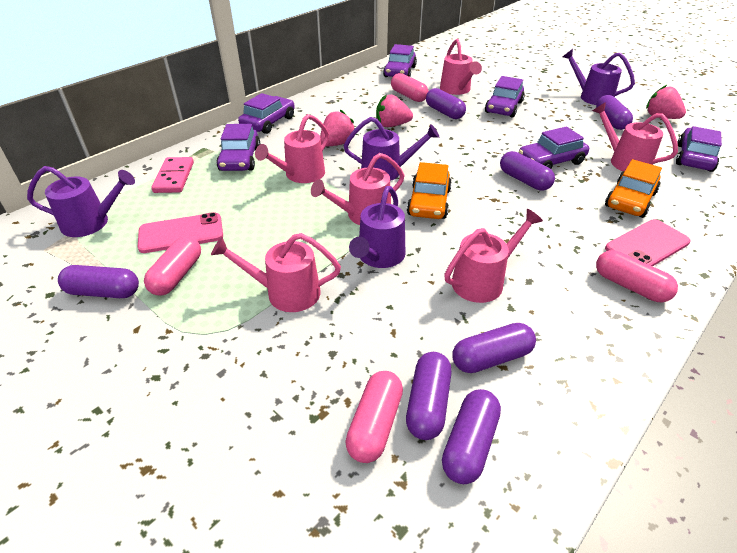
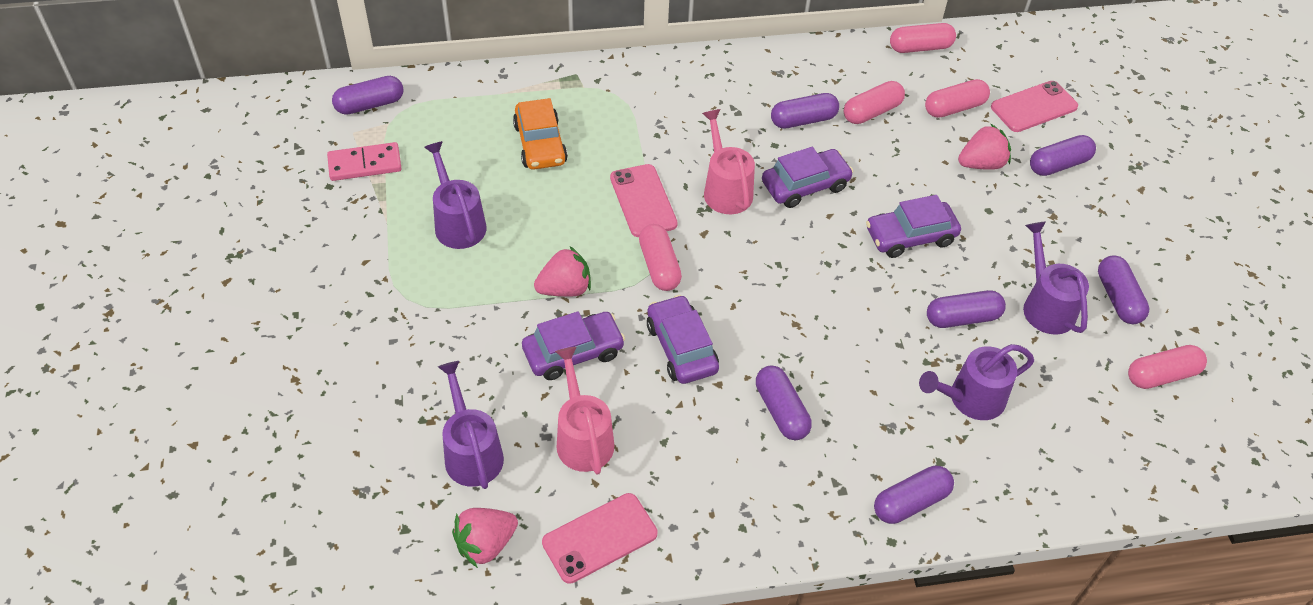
orange car: 2 -> 1
pink capsule: 4 -> 5
pink phone: 2 -> 3
pink watering can: 6 -> 2
purple car: 6 -> 4

